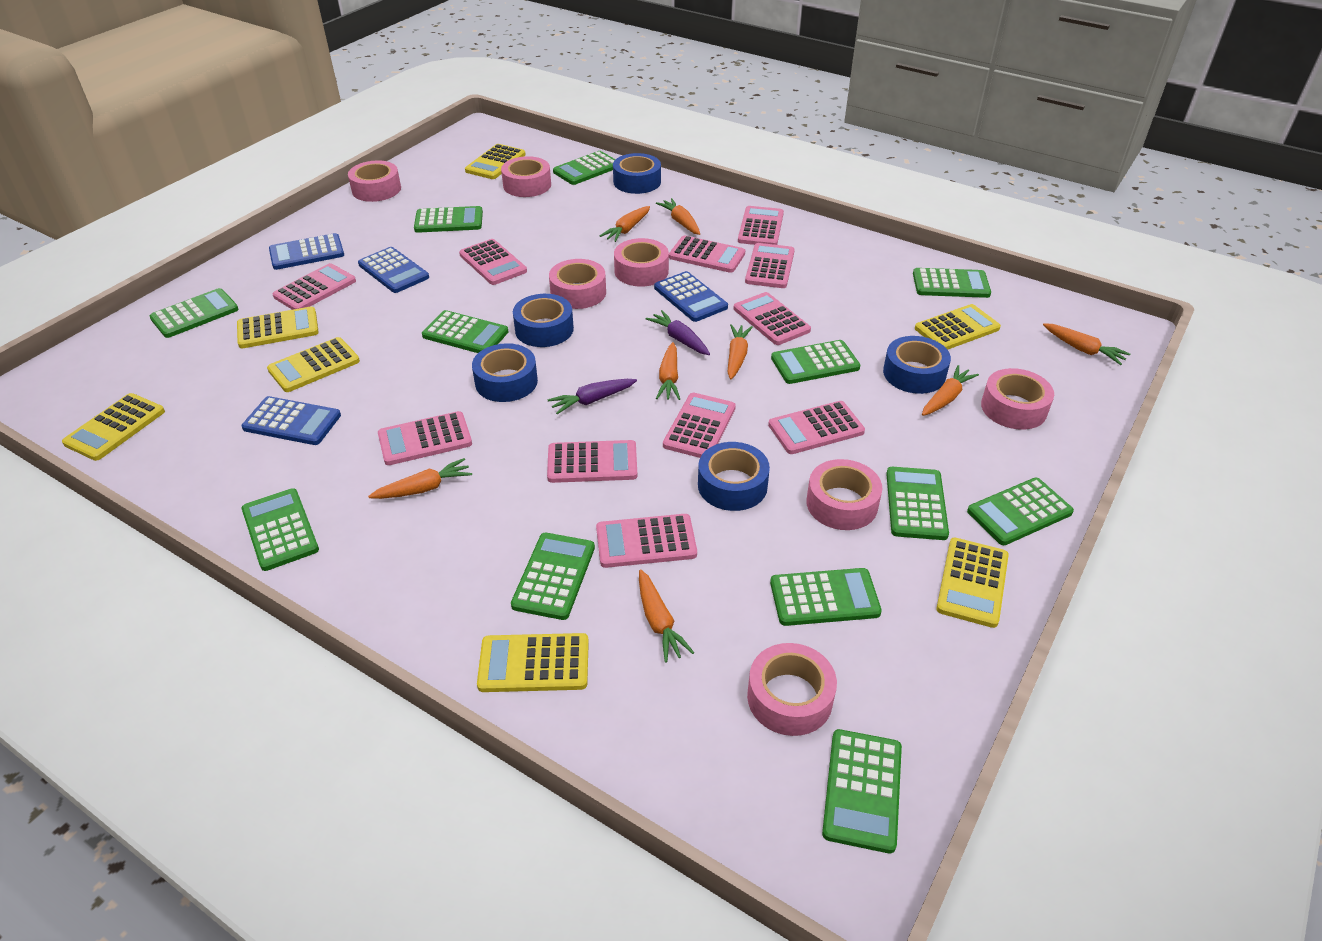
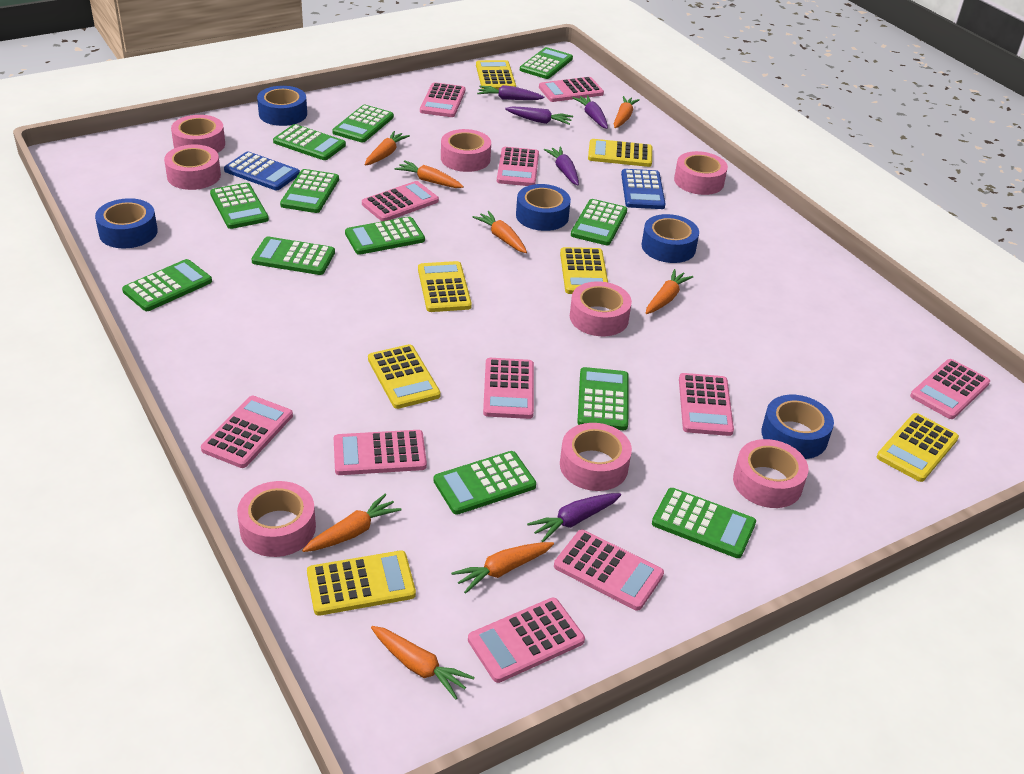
blue calculator: 4 -> 2
pink tape: 7 -> 8
purple carrot: 2 -> 5

